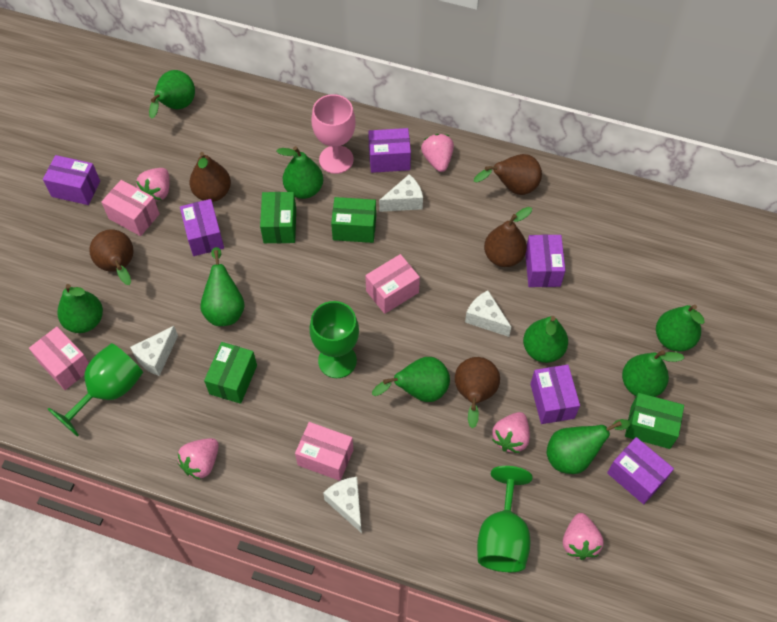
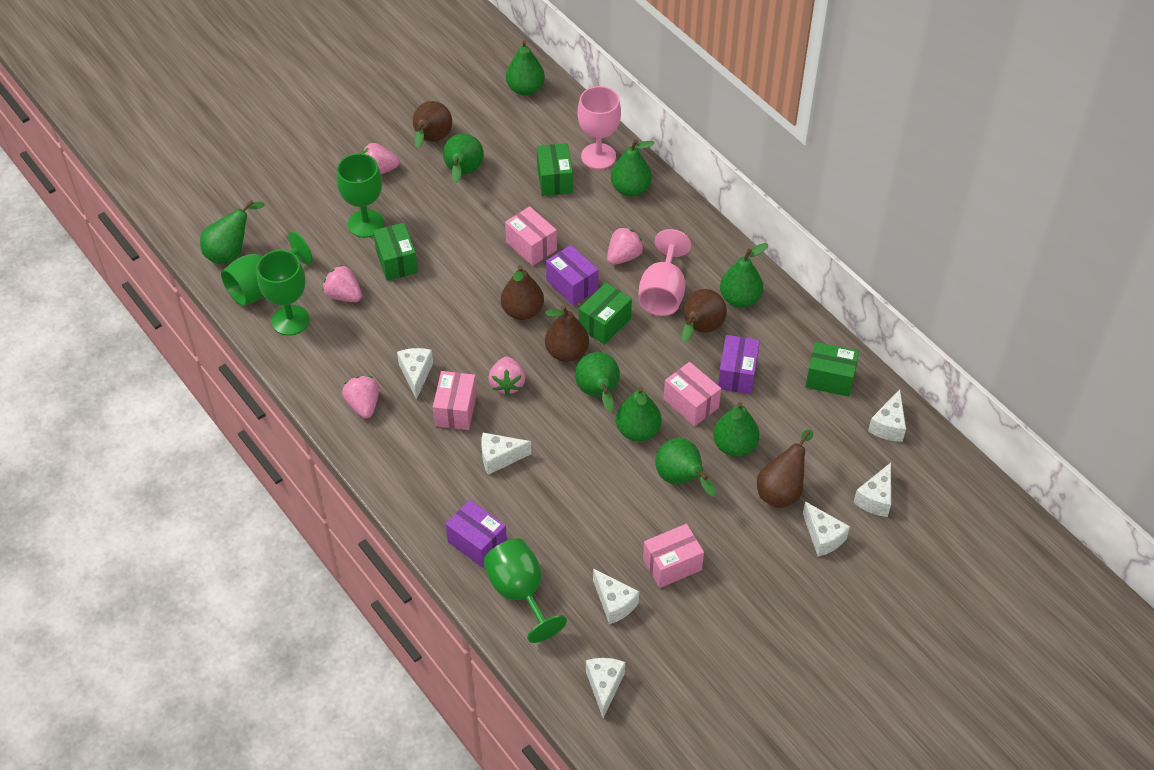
green goblet: 3 -> 4
pink goblet: 1 -> 2
purple box: 6 -> 3
white cheese: 4 -> 7

